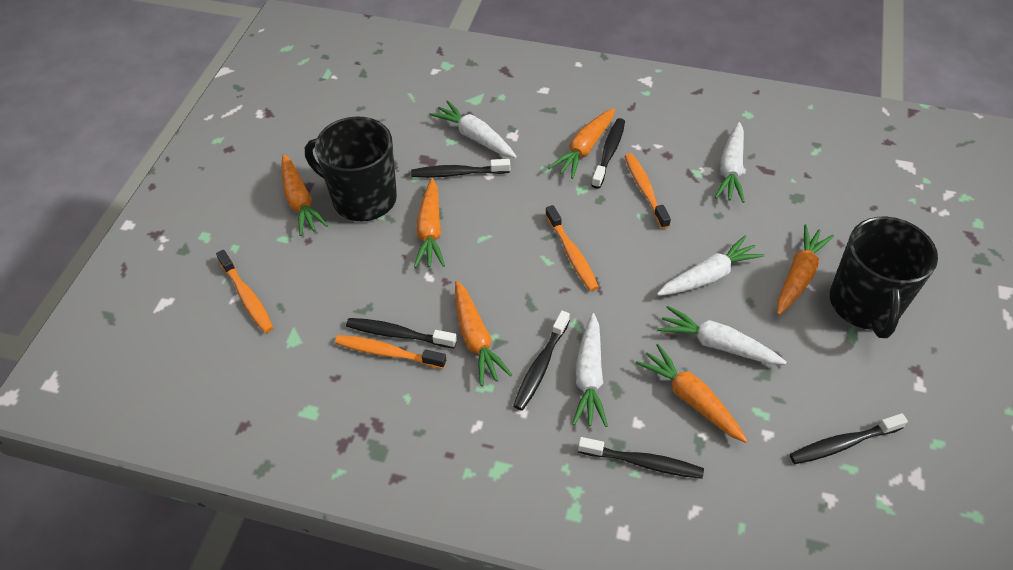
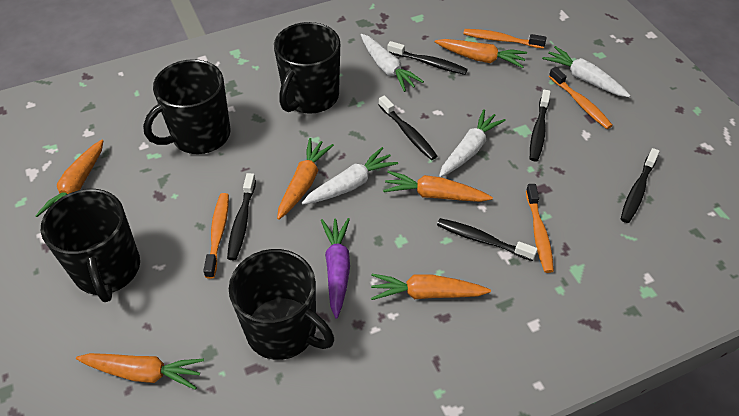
black mug: 2 -> 4
purple carrot: 0 -> 1
white carrot: 5 -> 4

